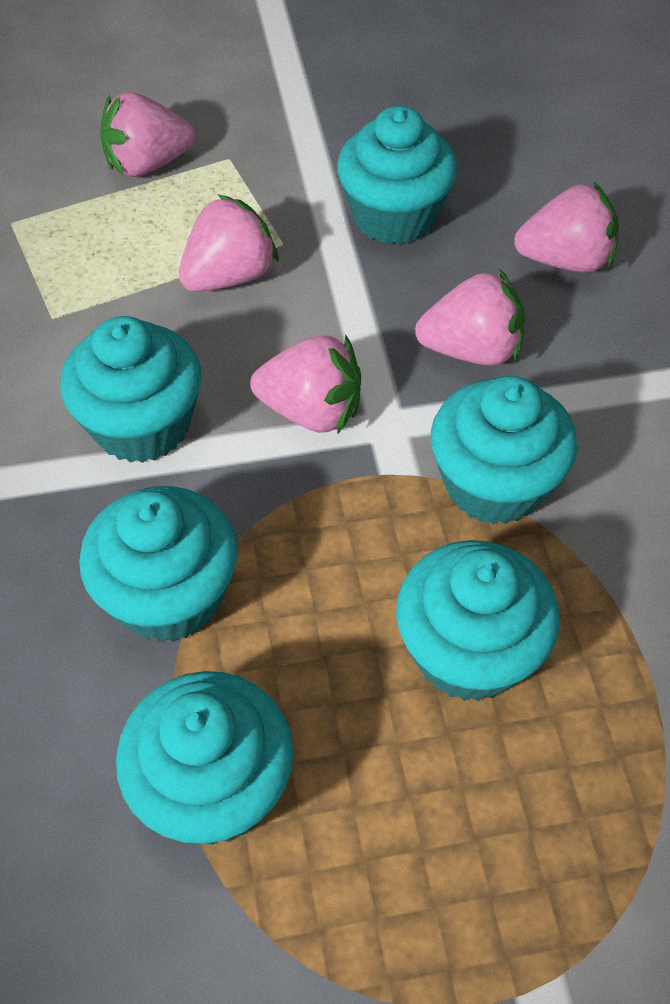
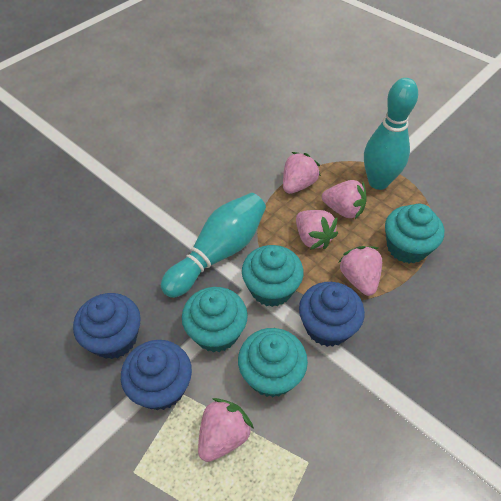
blue cupcake: 0 -> 3
turquoise bowling pin: 0 -> 2
turquoise cupcake: 6 -> 4

